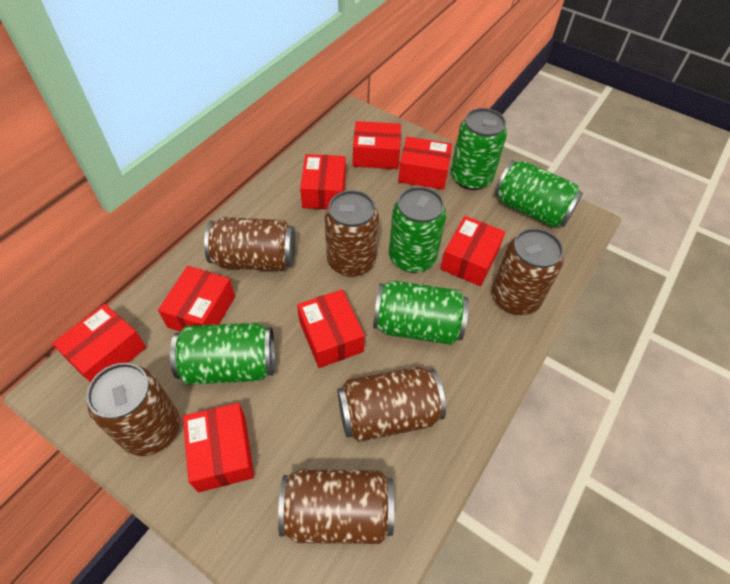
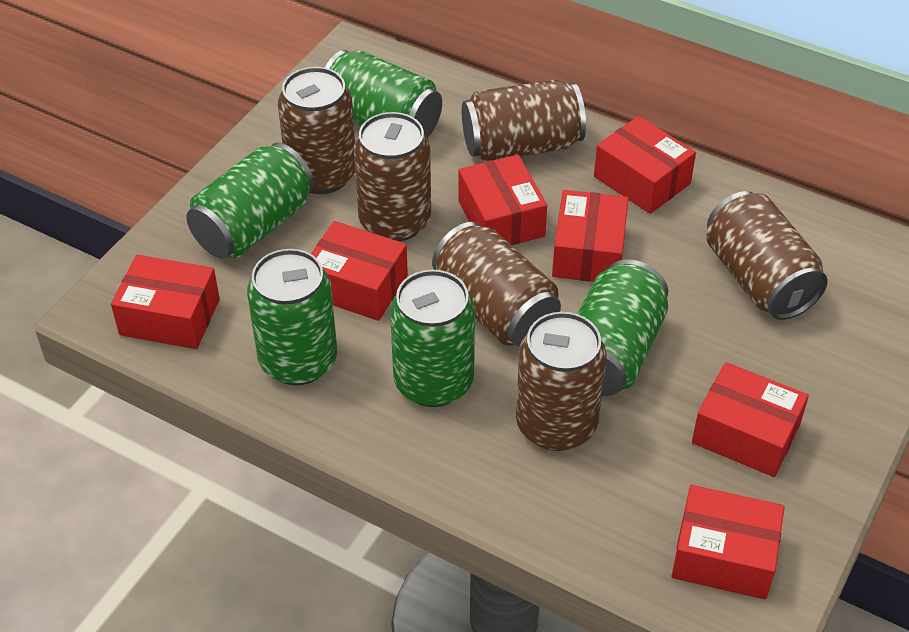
red box: 8 -> 7

